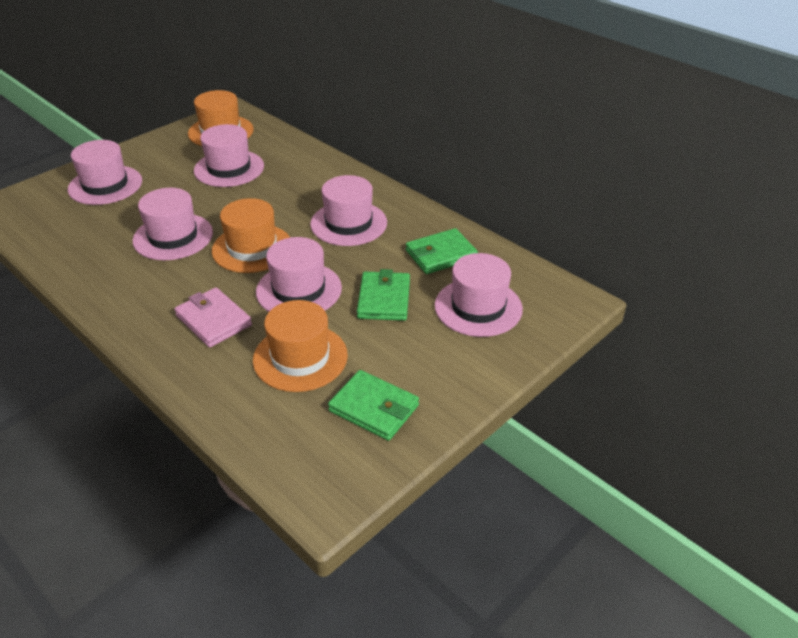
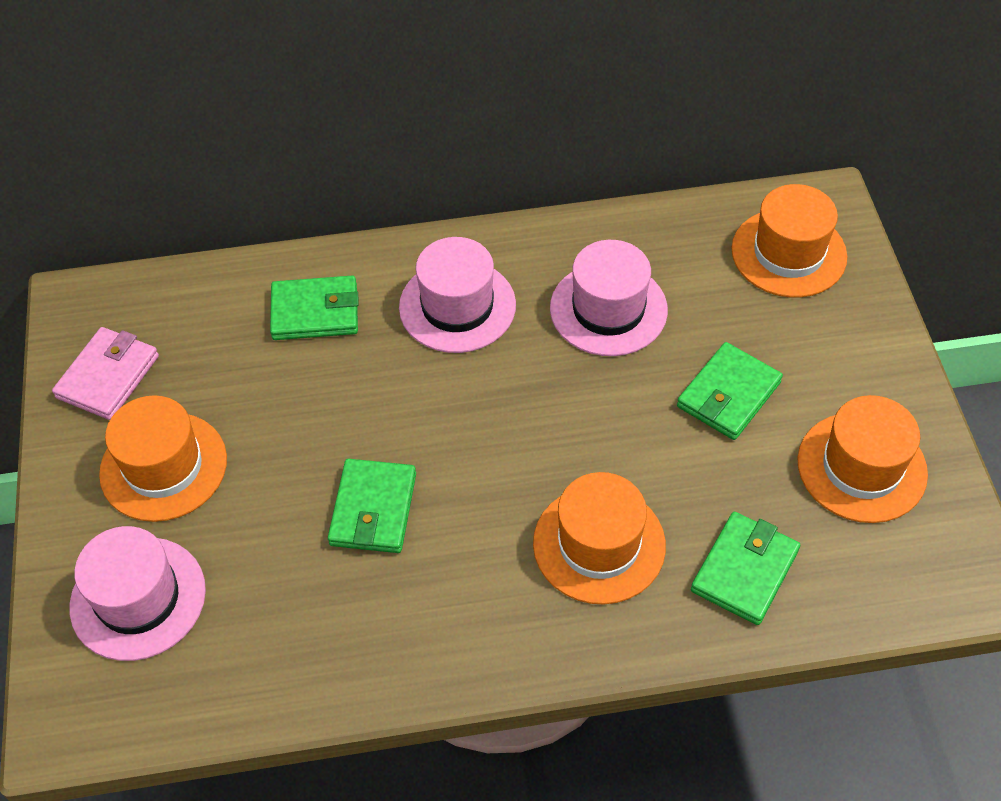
green wallet: 3 -> 4
orange hat: 3 -> 4
pink hat: 6 -> 3

